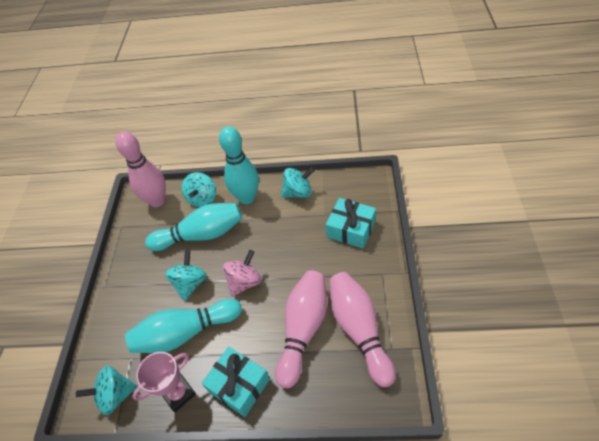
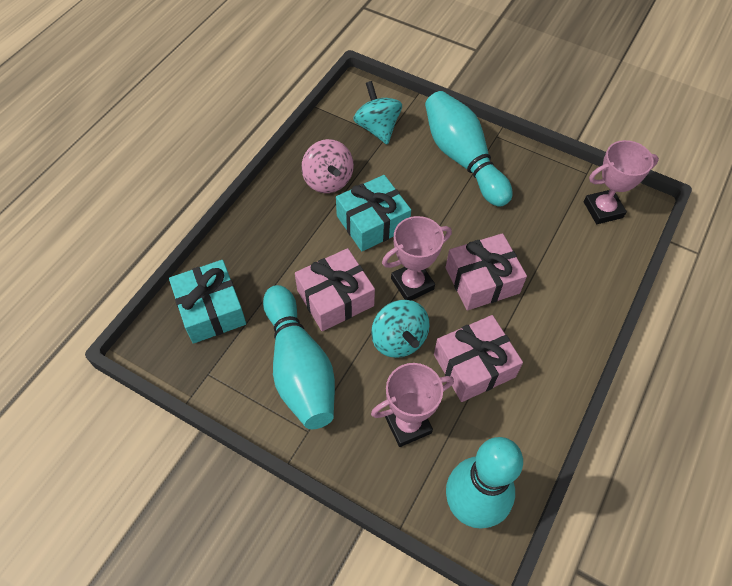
pink bowling pin: 3 -> 0
pink gift: 0 -> 3
pink trophy: 1 -> 3
turquoise spinning top: 4 -> 2

